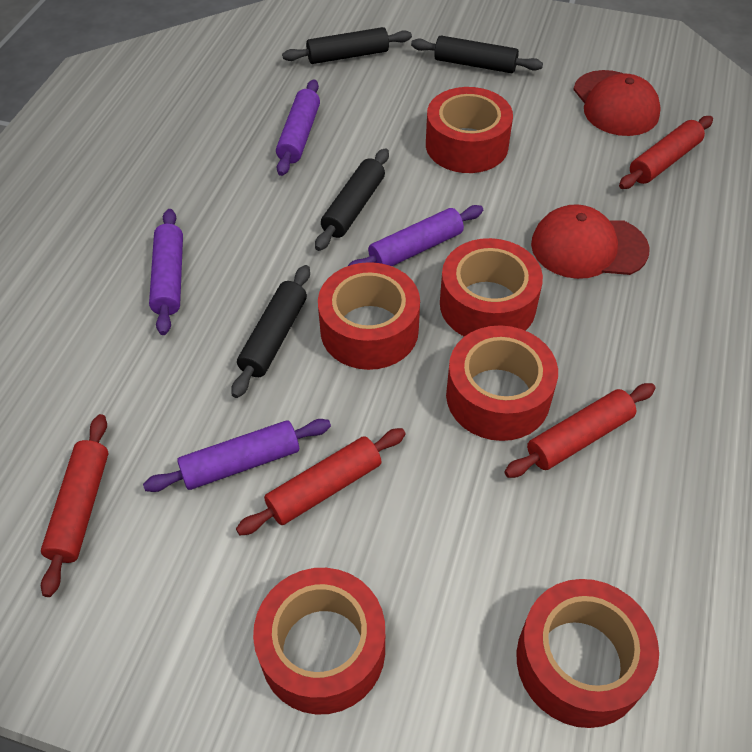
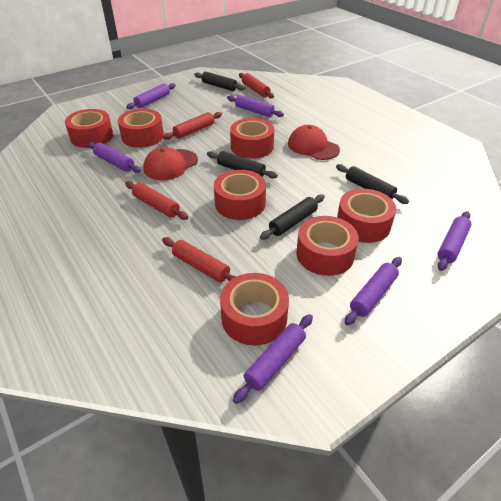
purple rolling pin: 4 -> 6
red tape: 6 -> 7

